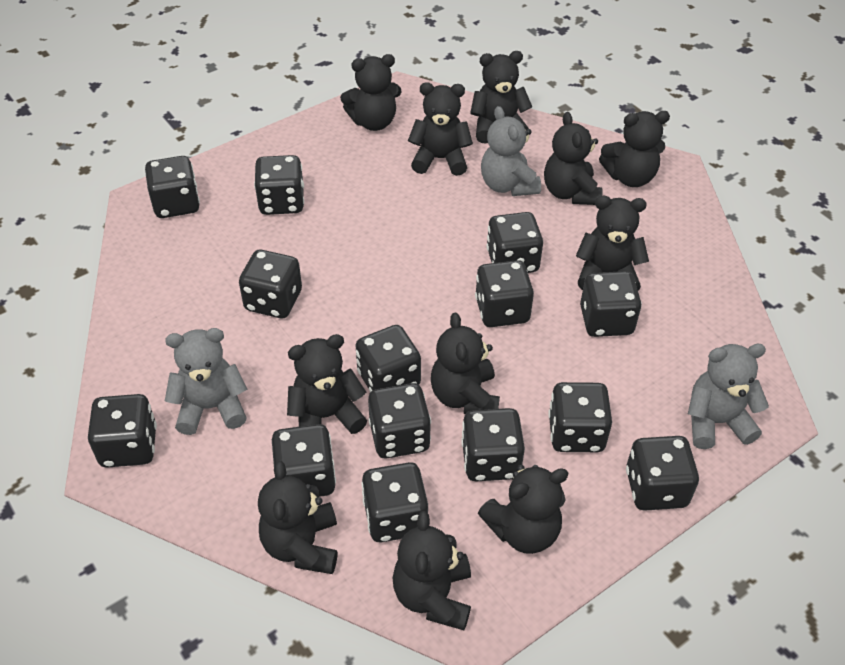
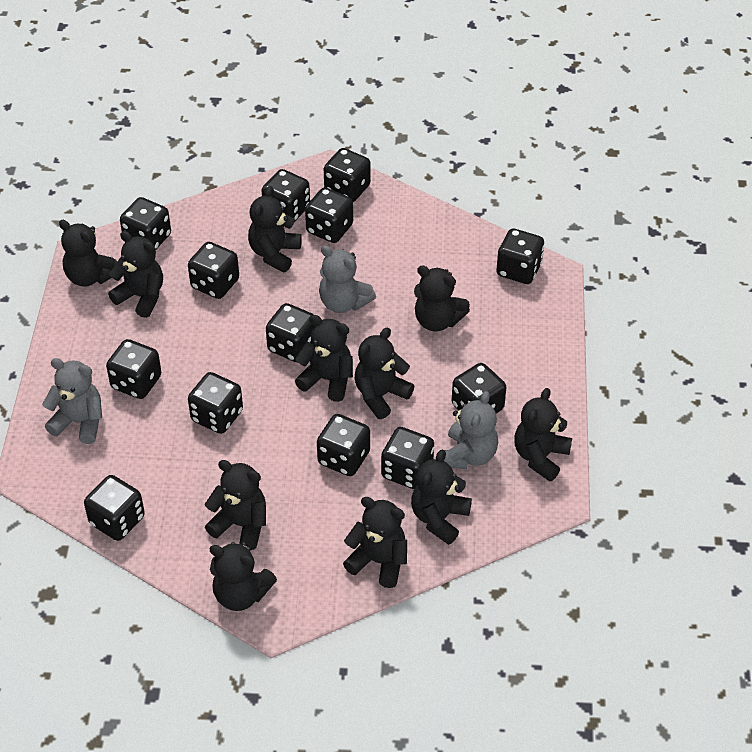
black dice: 14 -> 13

